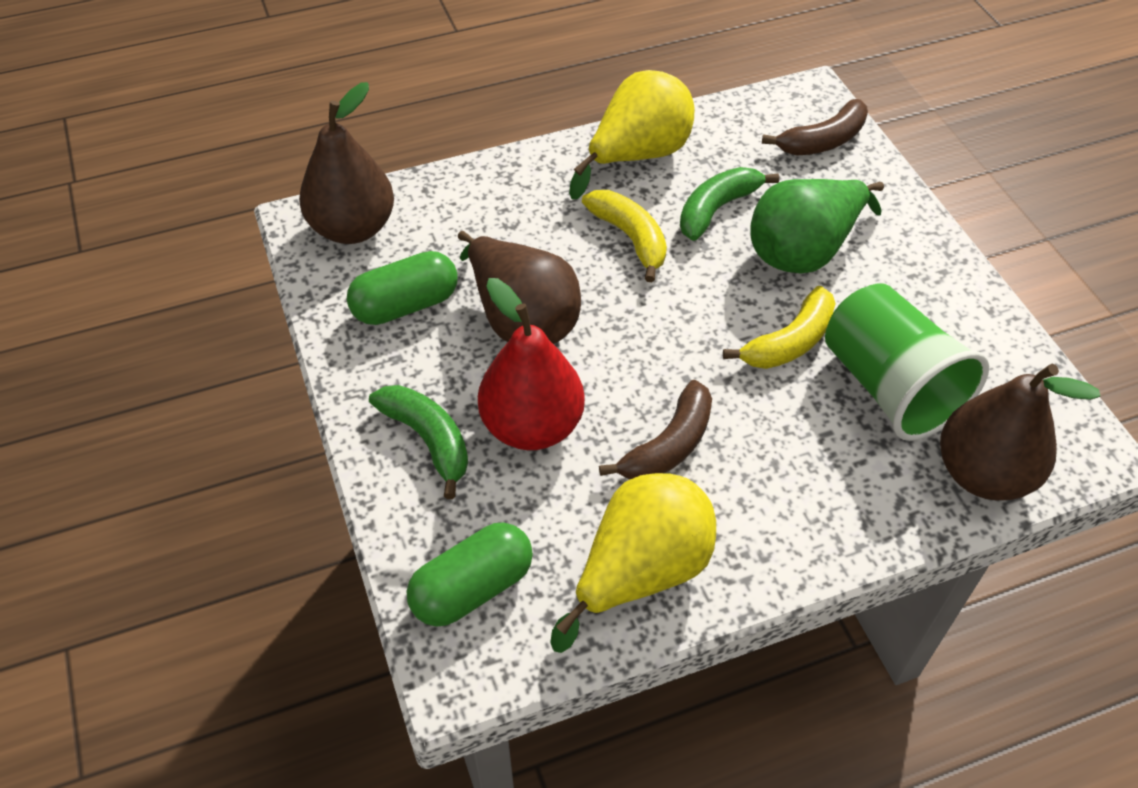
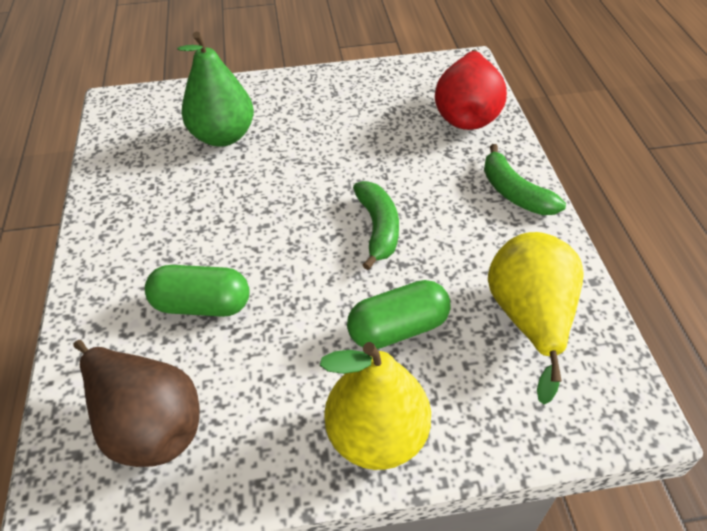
brown banana: 2 -> 0
brown pear: 3 -> 1
green cup: 1 -> 0
yellow banana: 2 -> 0

